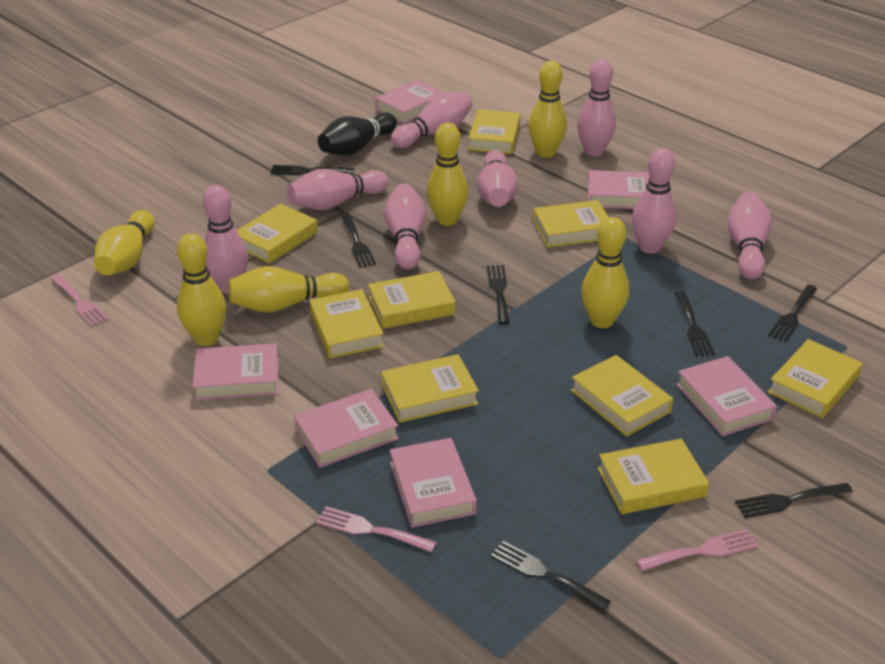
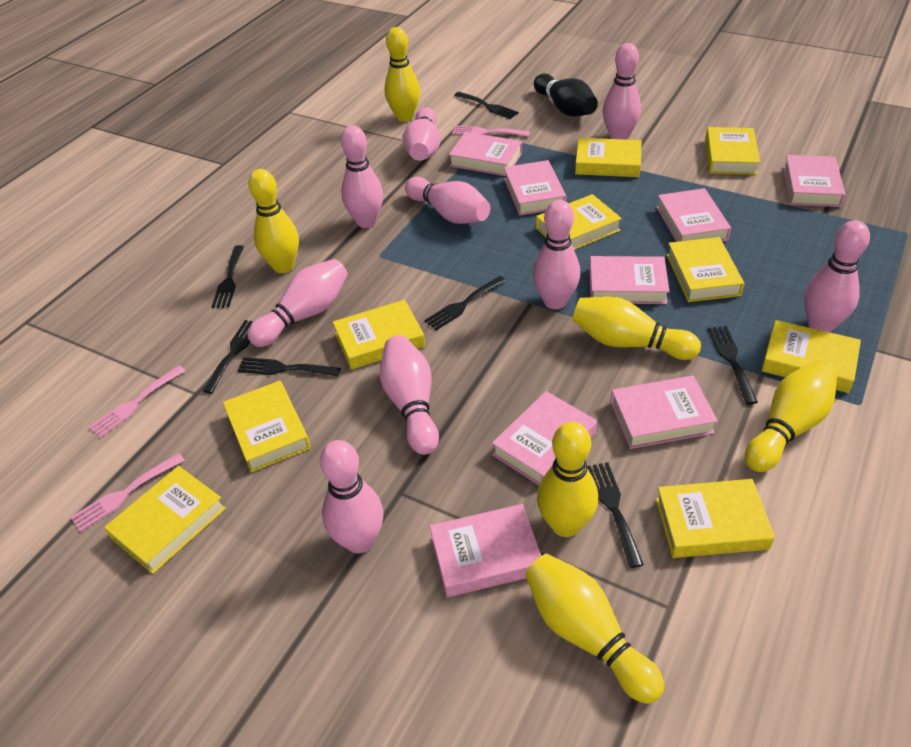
pink book: 6 -> 8
pink bowling pin: 8 -> 9

